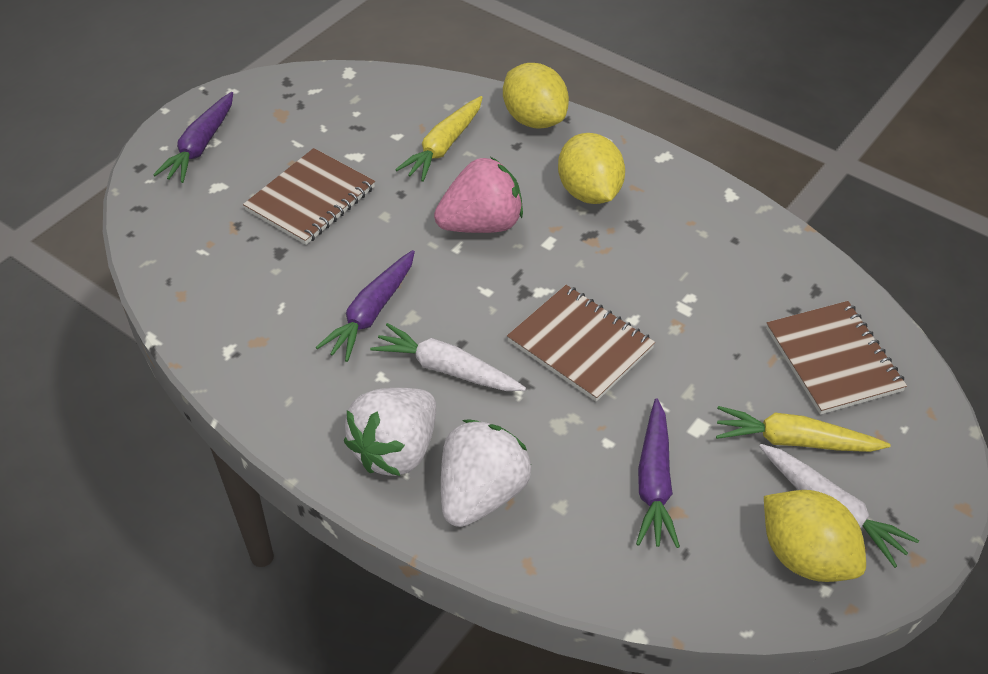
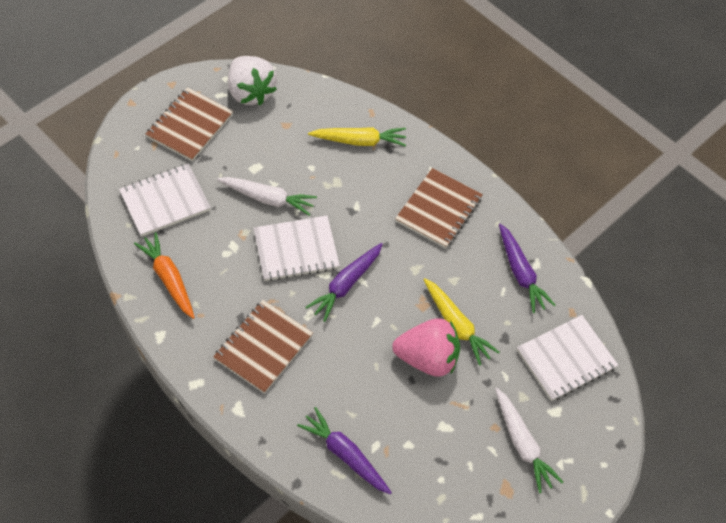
orange carrot: 0 -> 1
white notebook: 0 -> 3
white strawberry: 2 -> 1
yellow lemon: 3 -> 0

